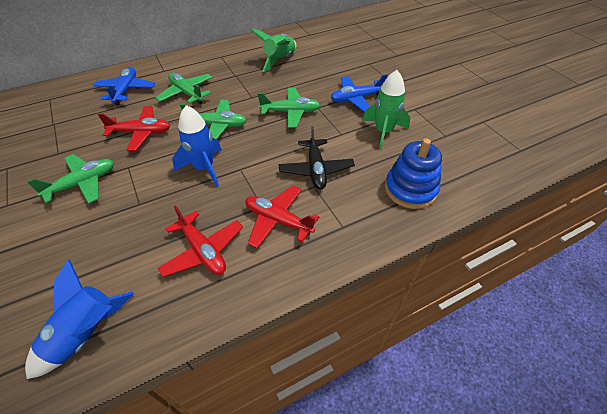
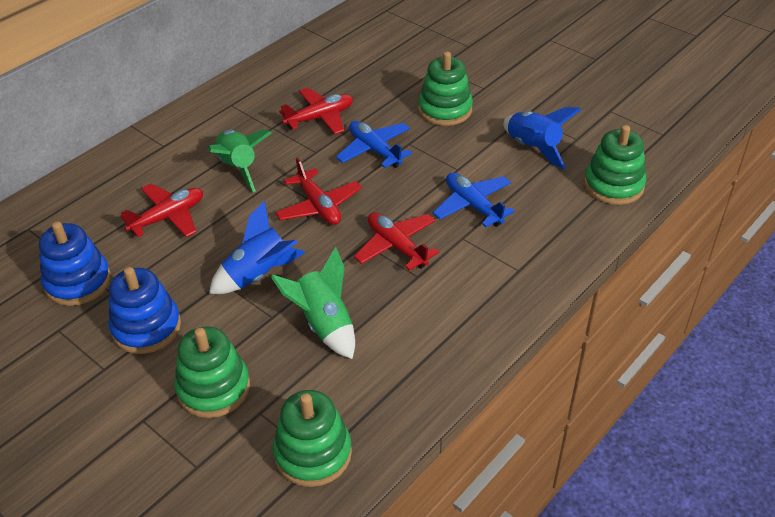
black plane: 1 -> 0
blue stacking toy: 1 -> 2
green plane: 4 -> 0
green stacking toy: 0 -> 4
red plane: 3 -> 4

